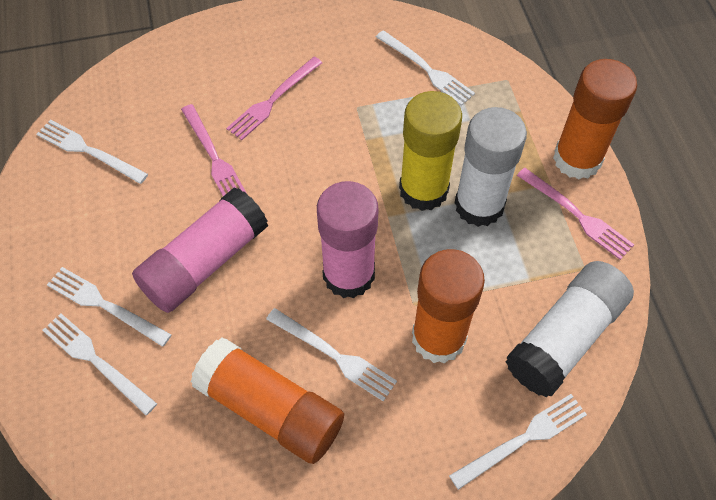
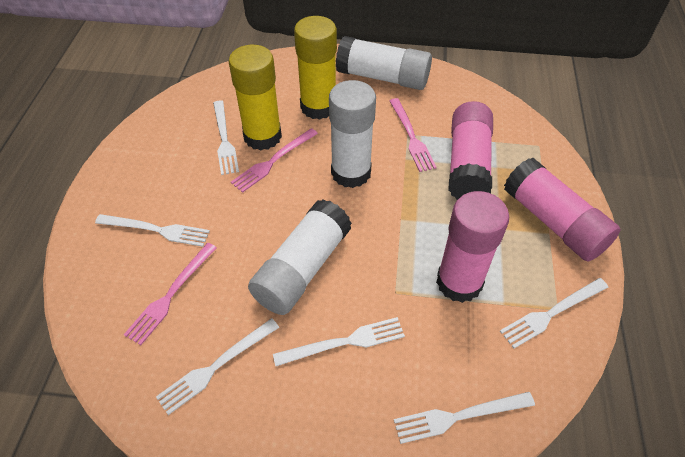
orange glue stick: 3 -> 0
pink glue stick: 2 -> 3
white glue stick: 2 -> 3
yellow glue stick: 1 -> 2

